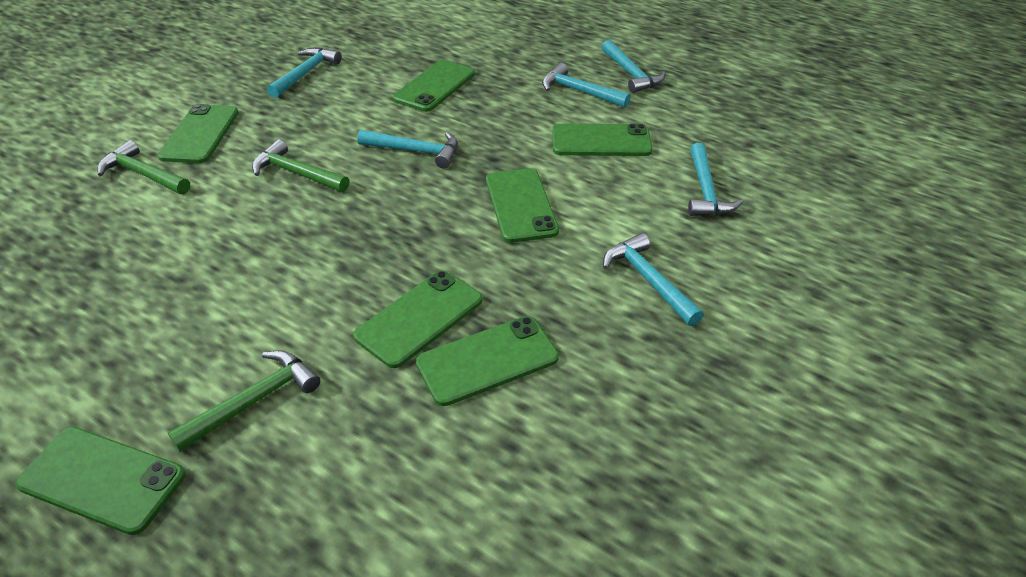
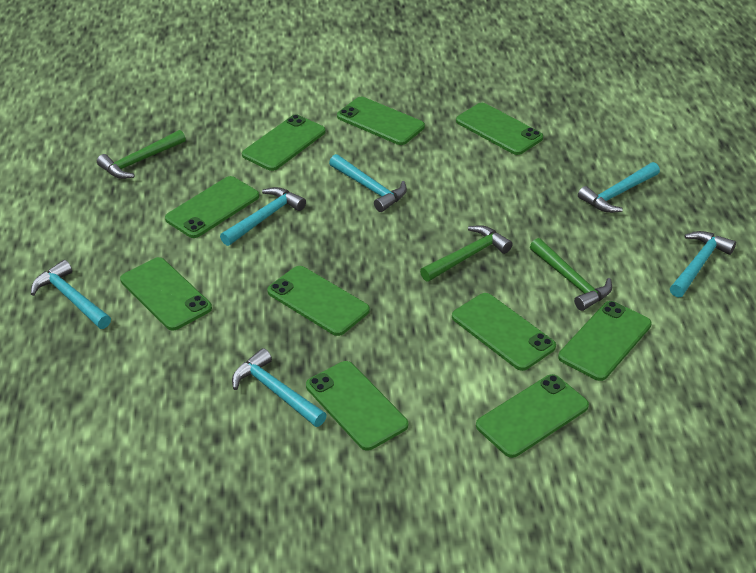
green phone: 7 -> 10

